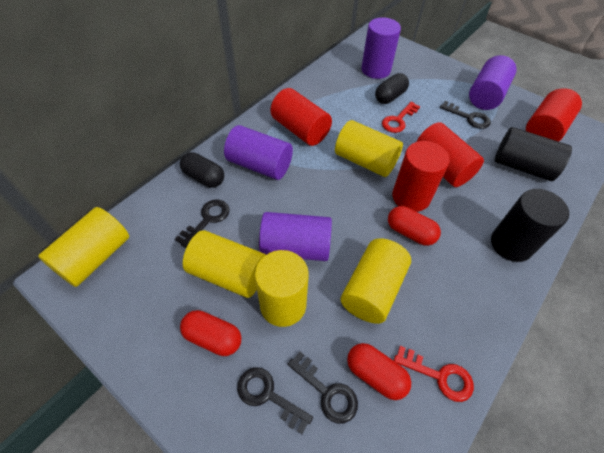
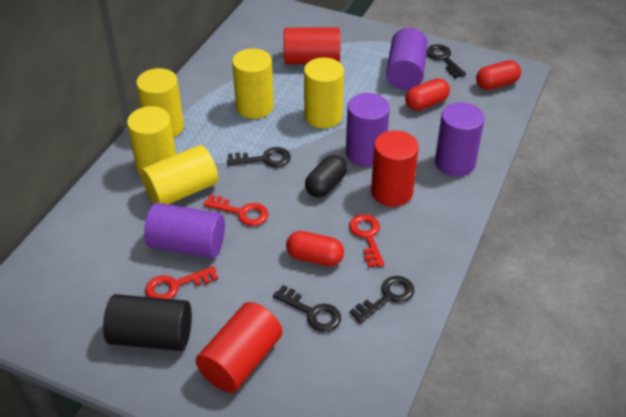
black capsule: 2 -> 1
black cylinder: 2 -> 1
red cylinder: 4 -> 3
red key: 2 -> 3

